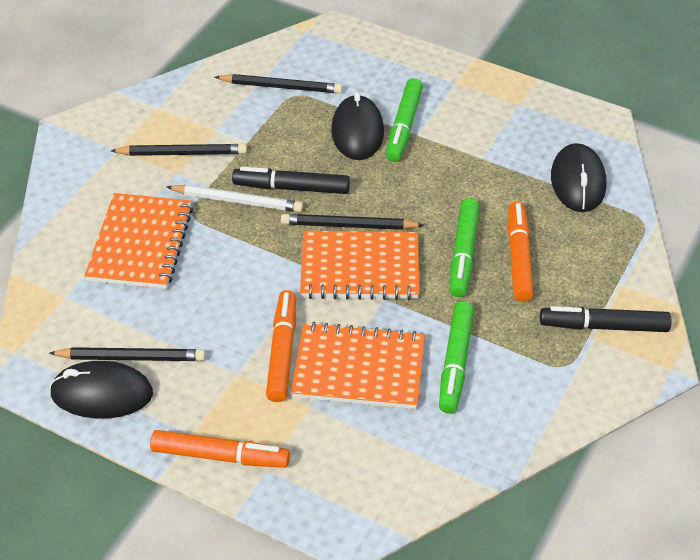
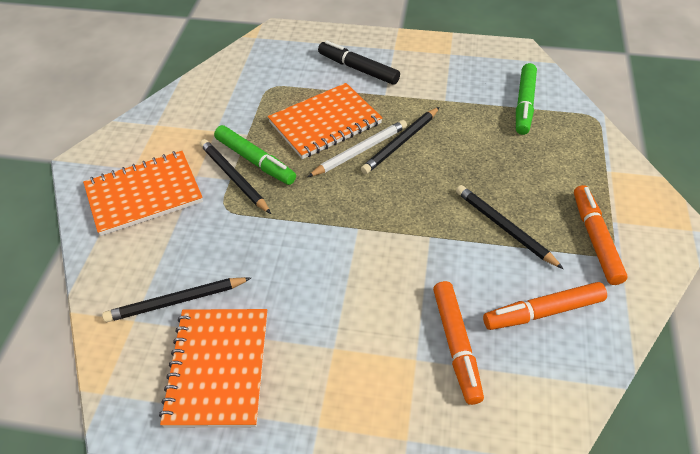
black marker: 2 -> 1
black mouse: 3 -> 0
green marker: 3 -> 2

